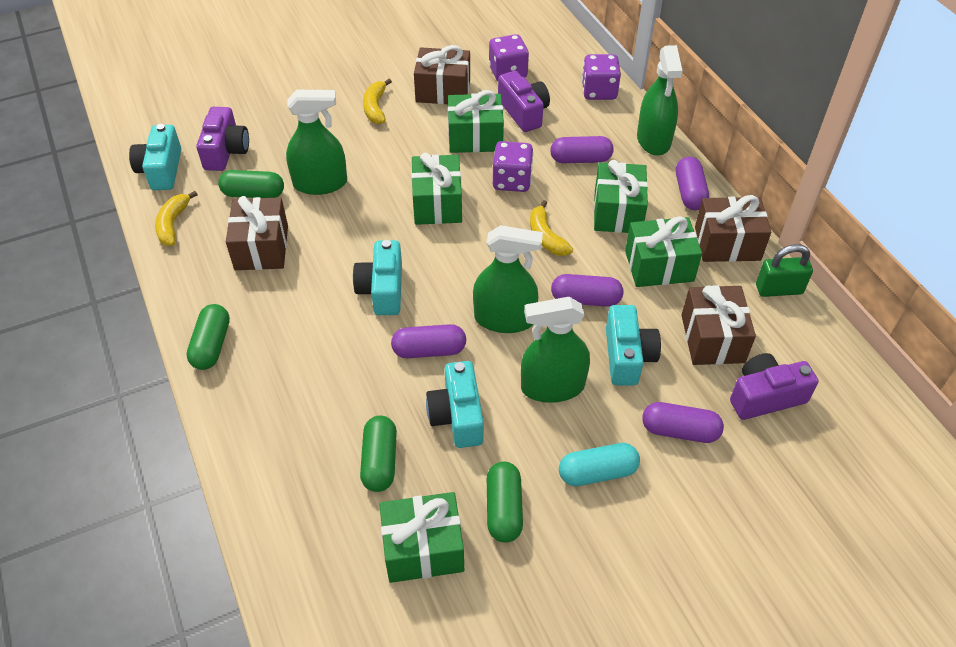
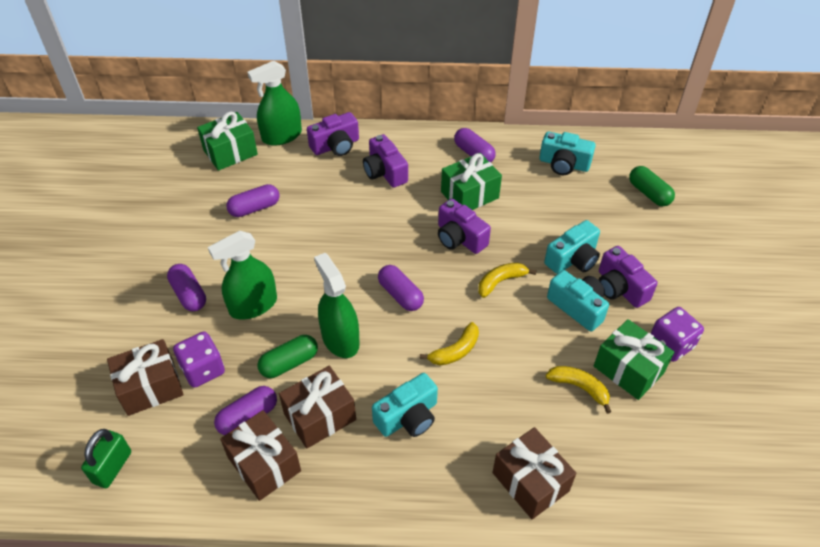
green capsule: 4 -> 2
green gift: 5 -> 3
green spray bottle: 4 -> 3
purple camera: 3 -> 4
purple dice: 3 -> 2
turquoise capsule: 1 -> 0

